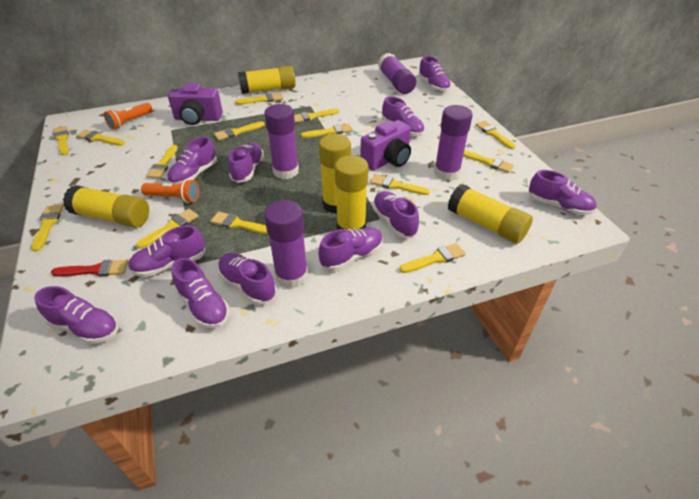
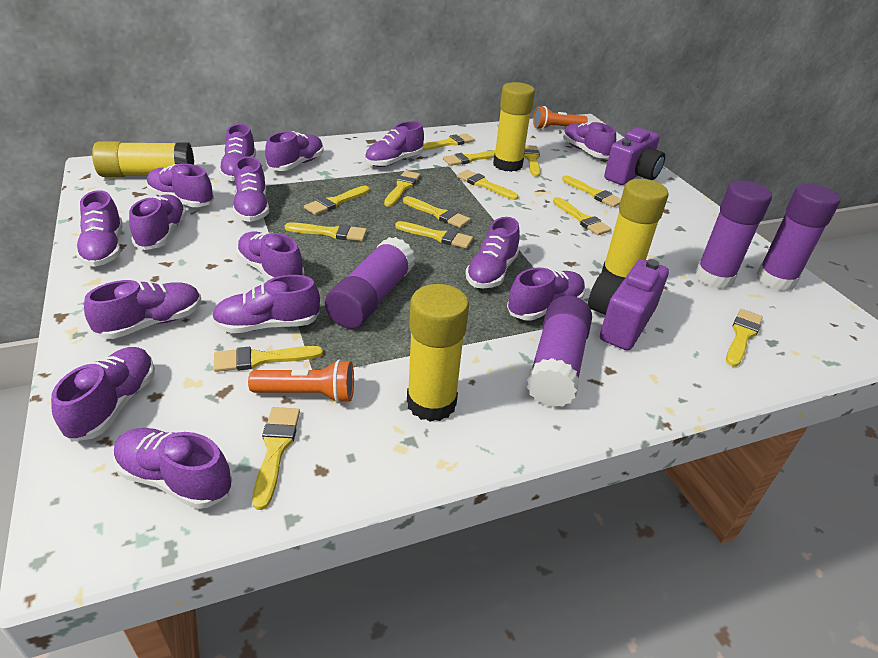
purple shoe: 11 -> 15
red brush: 1 -> 0
yellow glue stick: 5 -> 4

